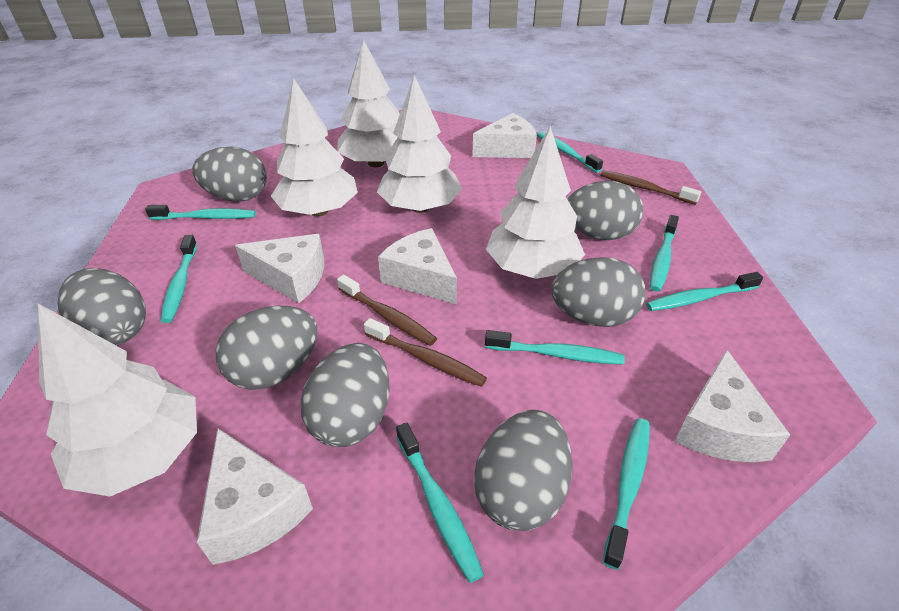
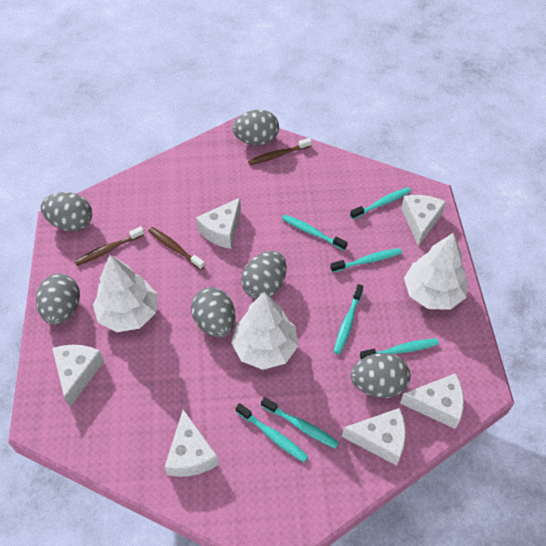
grey egg: 7 -> 6
turquoise toothbrush: 8 -> 7
white cheese: 5 -> 6
white tree: 5 -> 3

